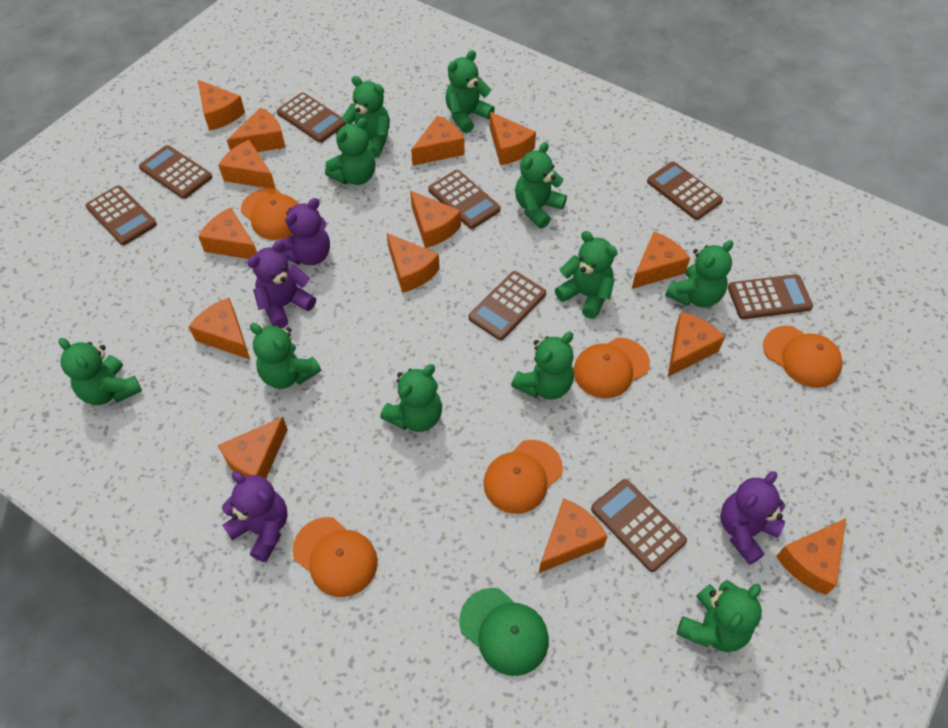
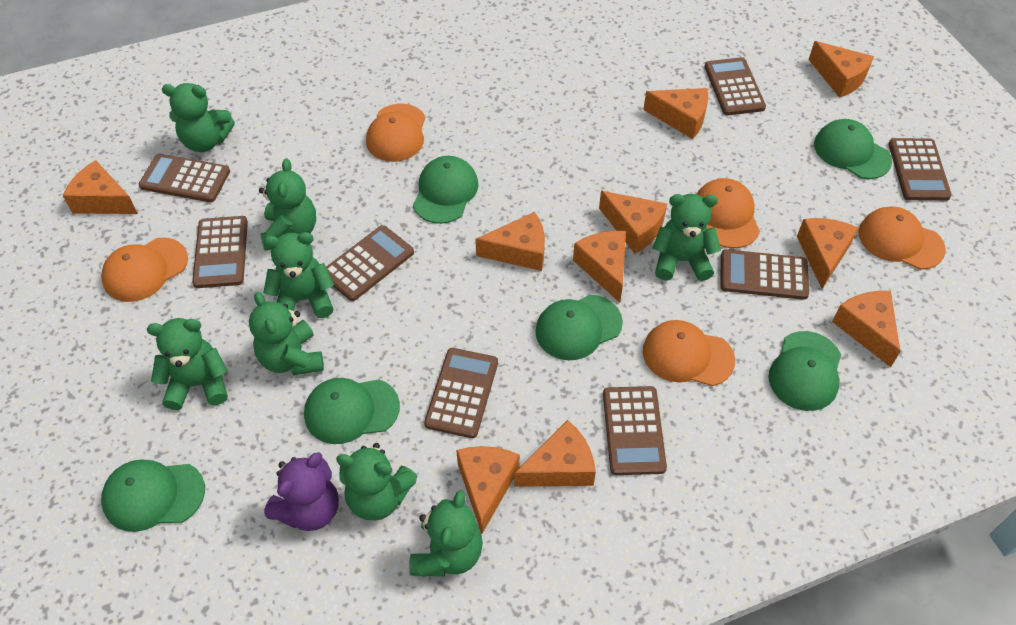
green cap: 1 -> 6
green teddy bear: 11 -> 8
orange cheese: 14 -> 10
purple teddy bear: 4 -> 1

